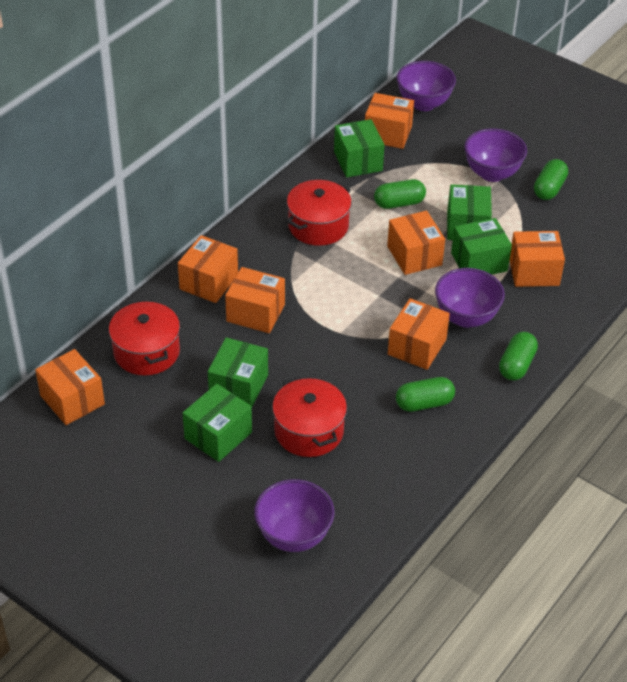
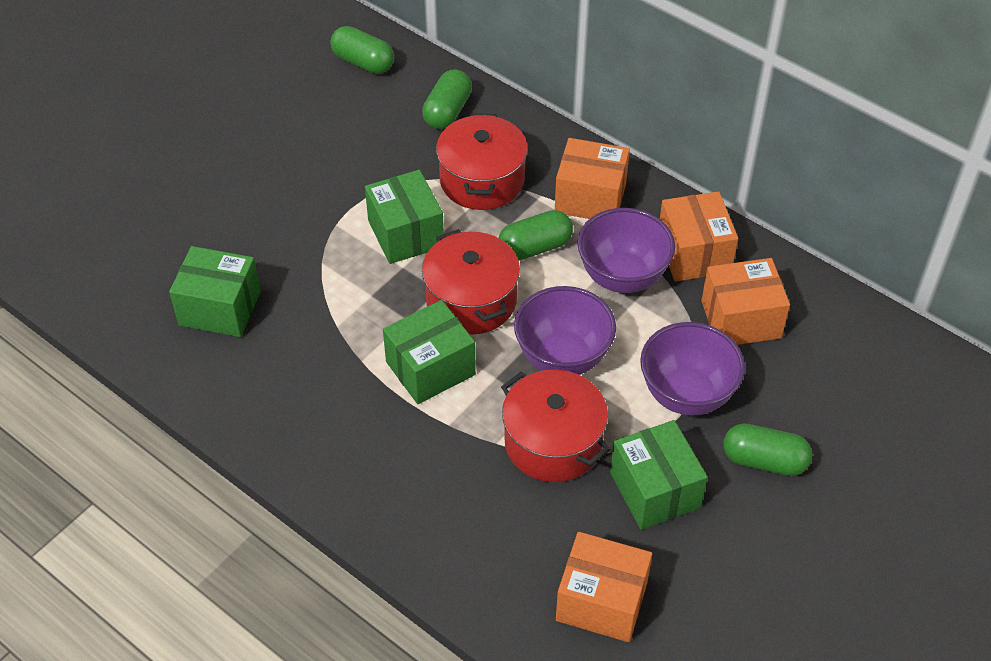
green box: 5 -> 4
orange box: 7 -> 4
purple bowl: 4 -> 3

